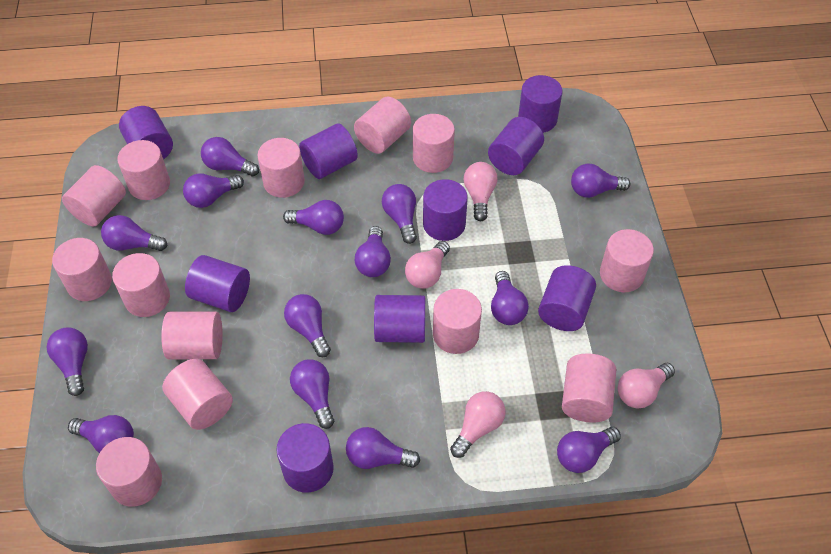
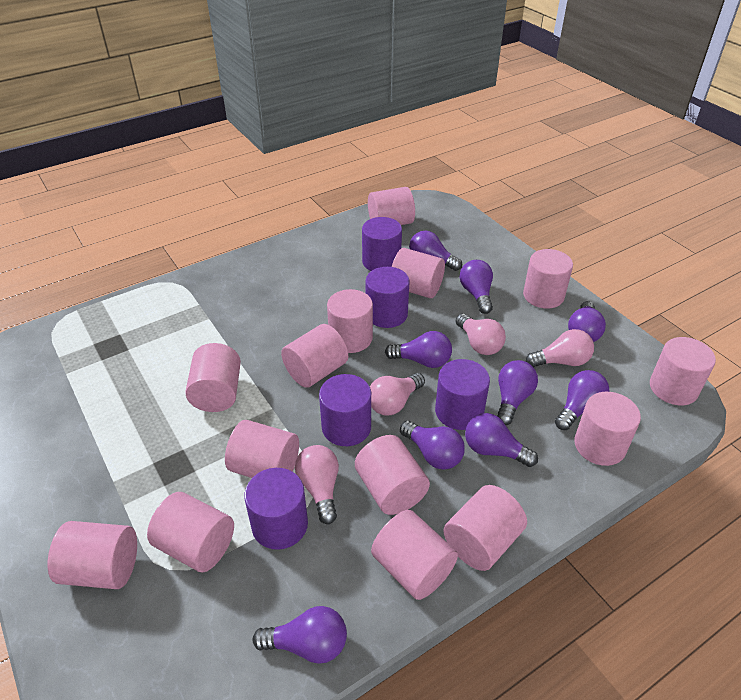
pink cylinder: 13 -> 14
purple cylinder: 9 -> 5
purple light bulb: 14 -> 9

